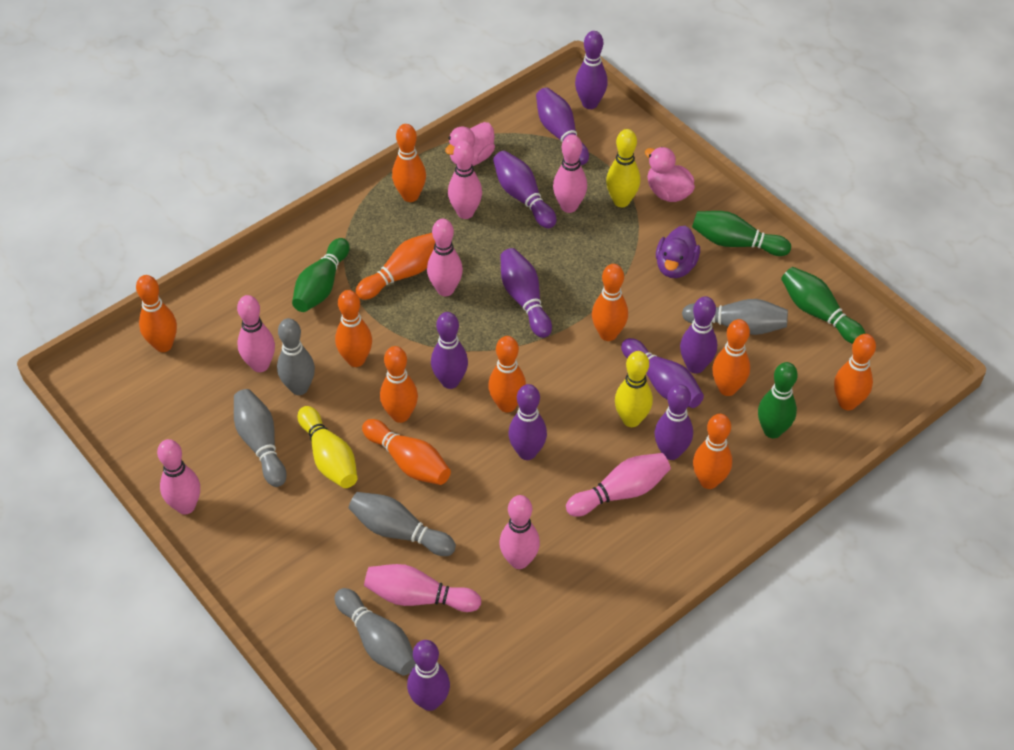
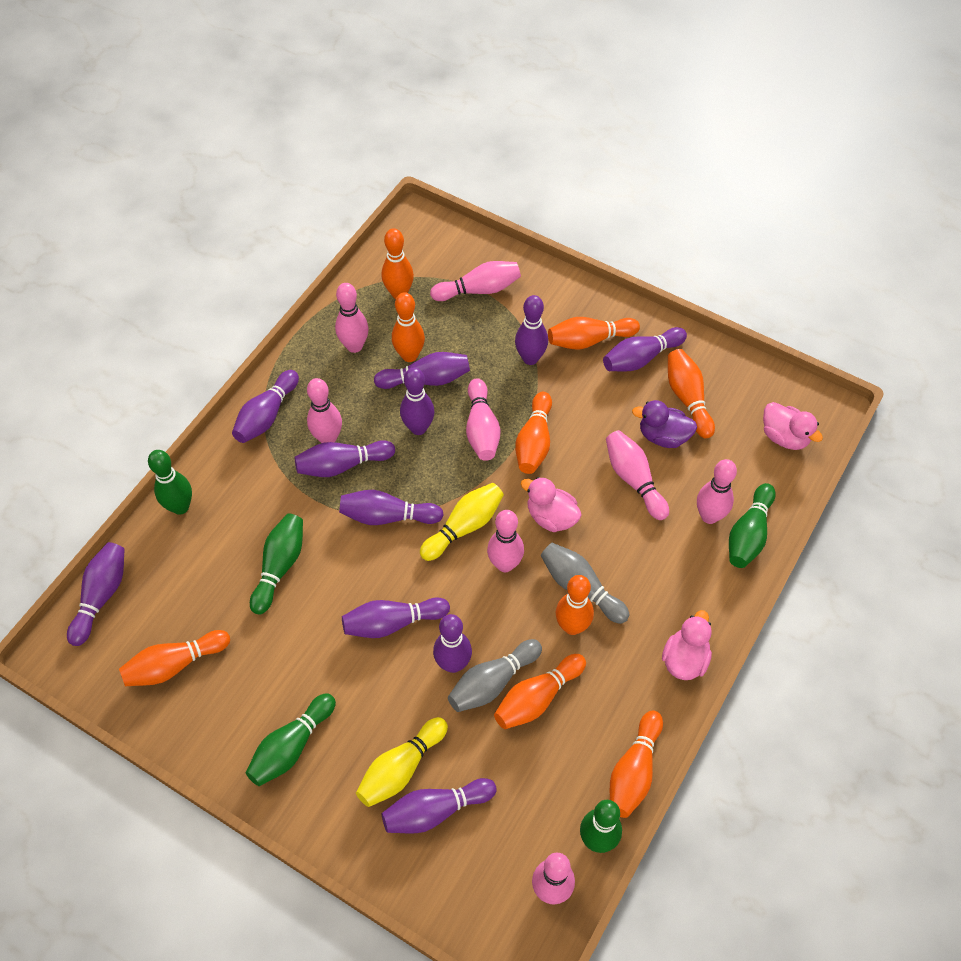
green bowling pin: 4 -> 5
grey bowling pin: 5 -> 2
orange bowling pin: 11 -> 9
pink duck: 2 -> 3
purple bowling pin: 10 -> 11
yellow bowling pin: 3 -> 2

